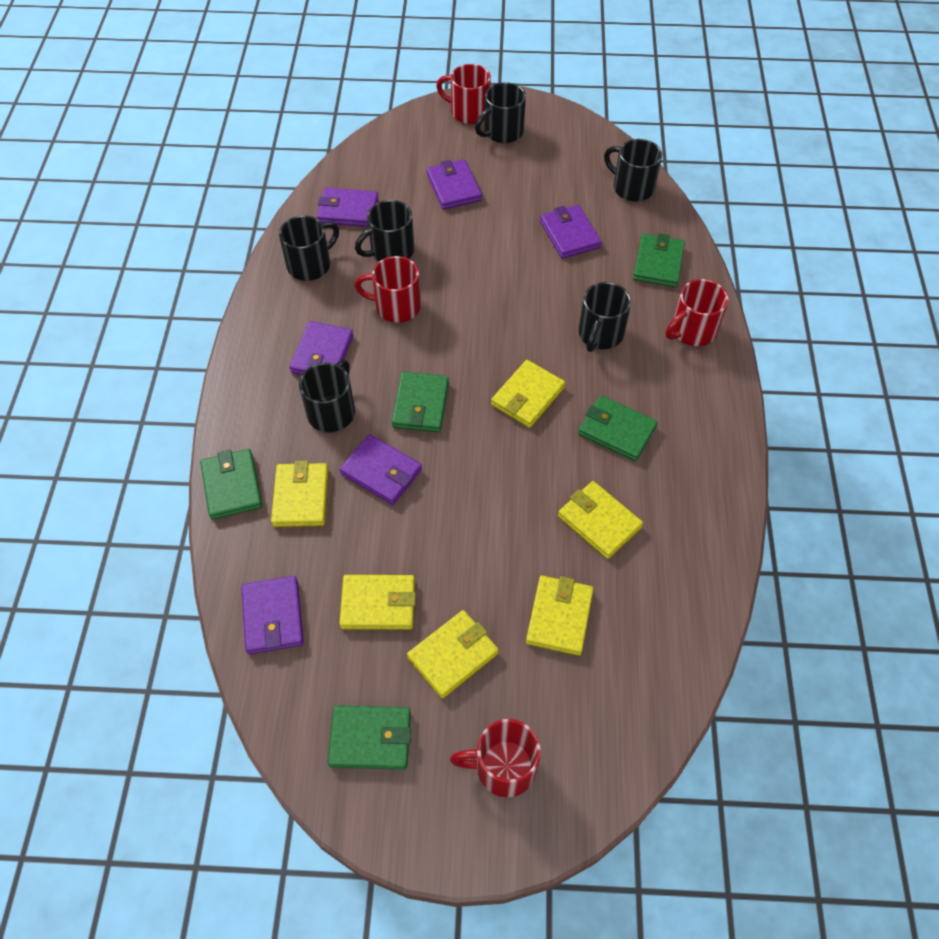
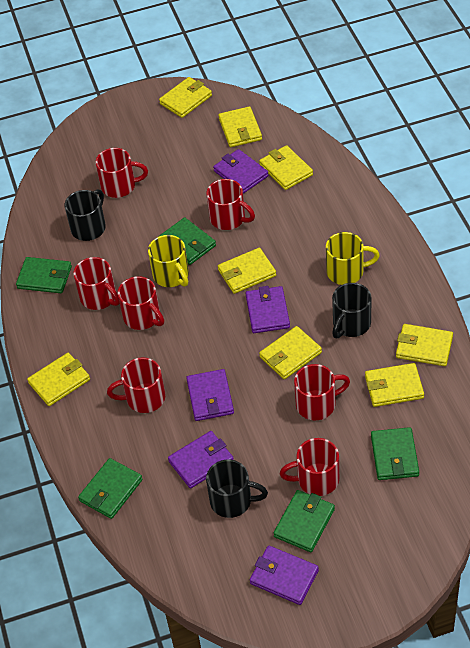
black mug: 6 -> 3
purple wallet: 6 -> 5
red mug: 4 -> 7
yellow mug: 0 -> 2
yellow wallet: 6 -> 8

